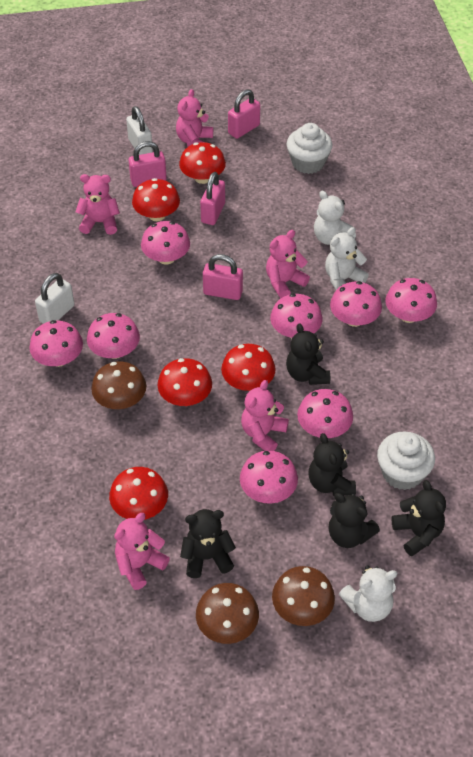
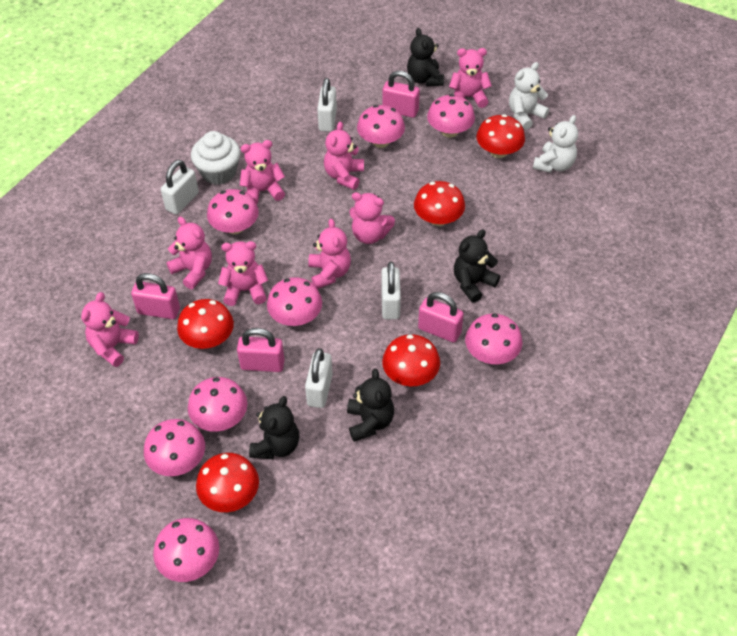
black teddy bear: 5 -> 4
brown mushroom: 3 -> 0
pink teddy bear: 5 -> 8
white cupcake: 2 -> 1
white padlock: 2 -> 4
white teddy bear: 3 -> 2

